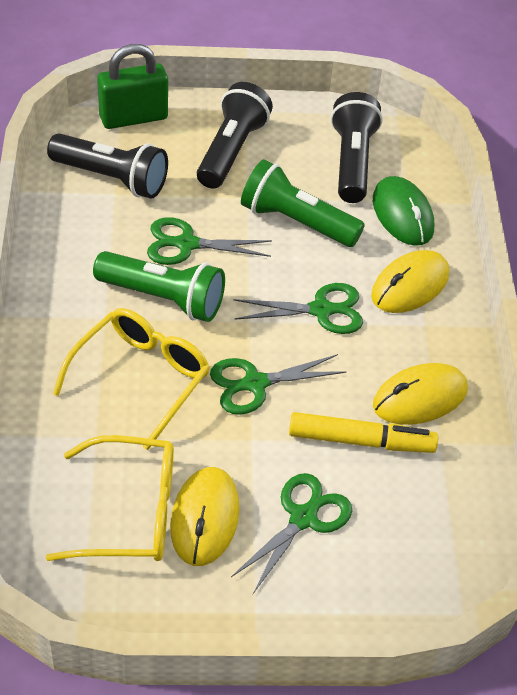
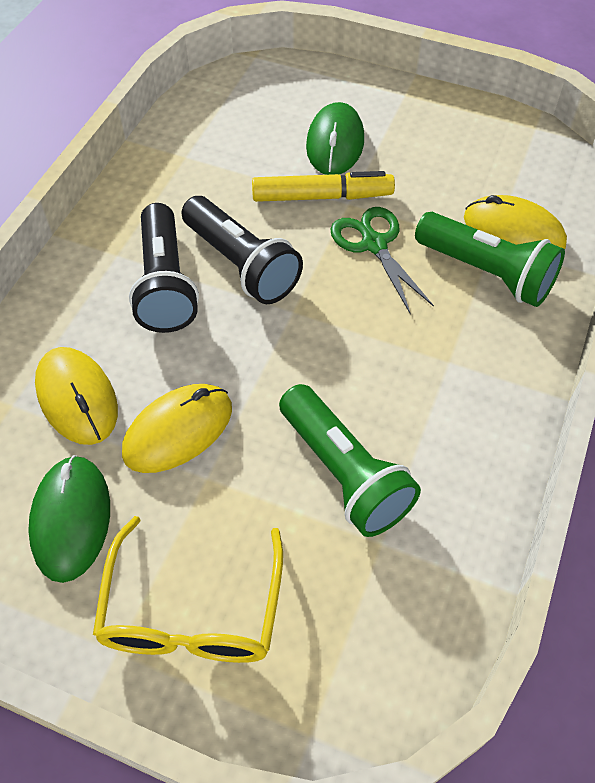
black flashlight: 3 -> 2
green mouse: 1 -> 2
green padlock: 1 -> 0
green scissors: 4 -> 1
yellow glasses: 2 -> 1

